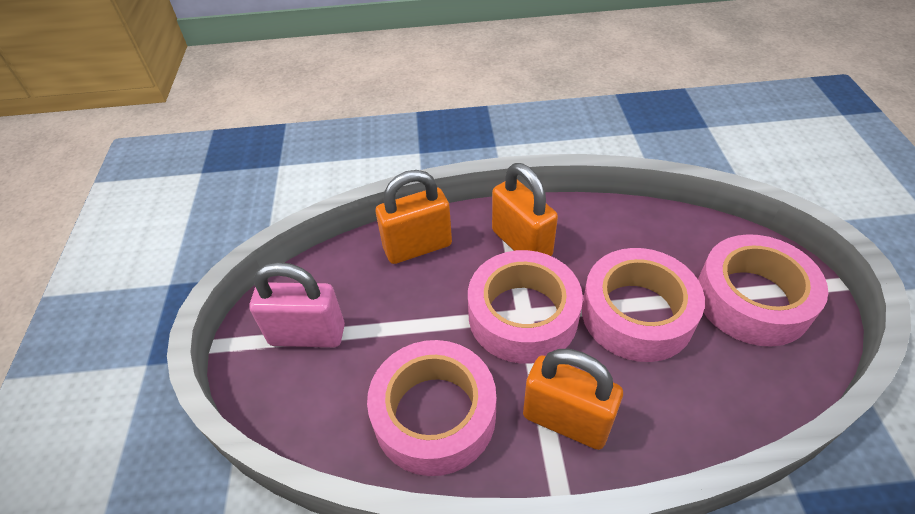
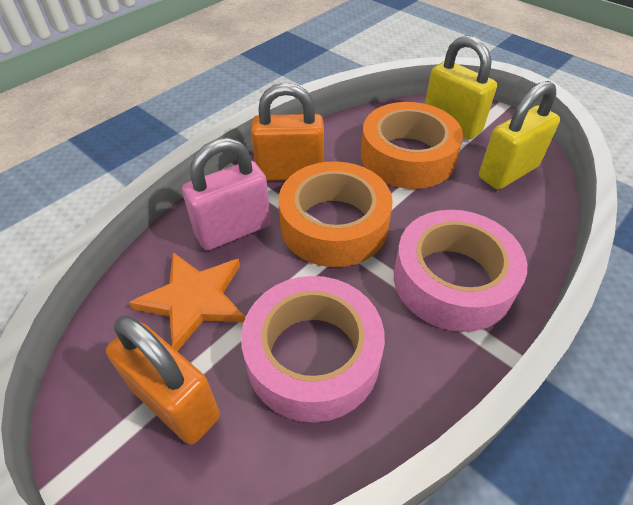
orange padlock: 3 -> 2
orange star: 0 -> 1
orange tape: 0 -> 2
pink tape: 4 -> 2
yellow padlock: 0 -> 2

